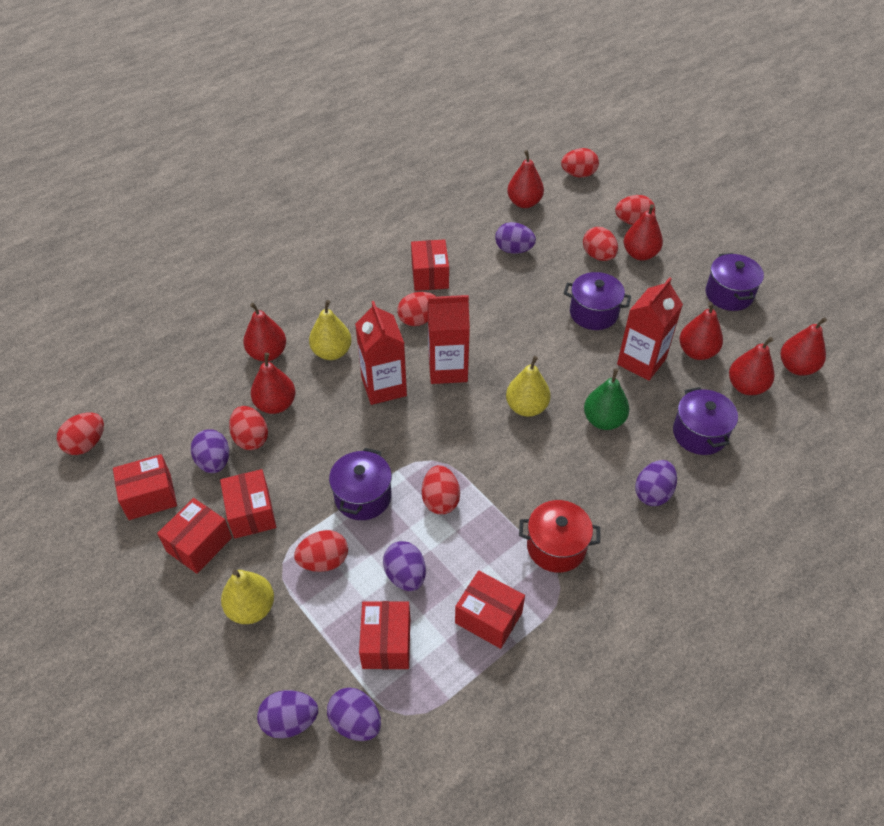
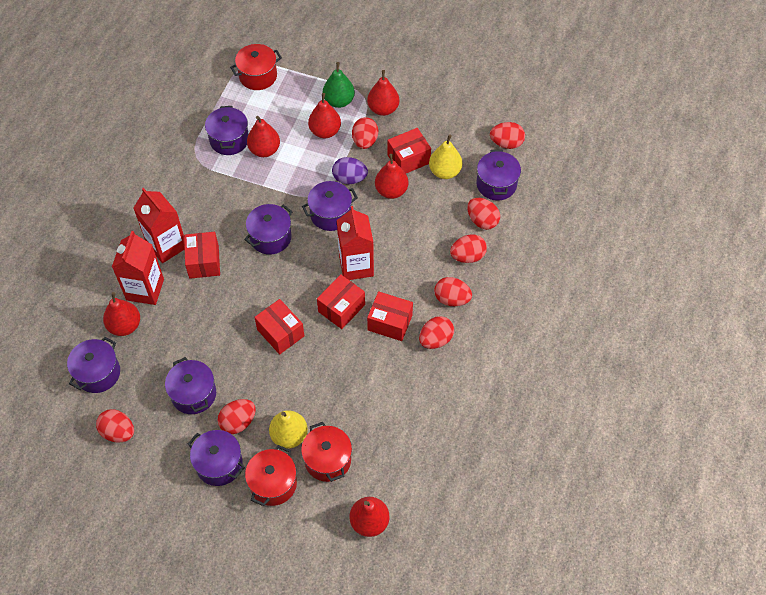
purple egg: 6 -> 1
purple pot: 4 -> 7
red box: 6 -> 5
red pear: 7 -> 6
red pot: 1 -> 3
yellow pear: 3 -> 2

